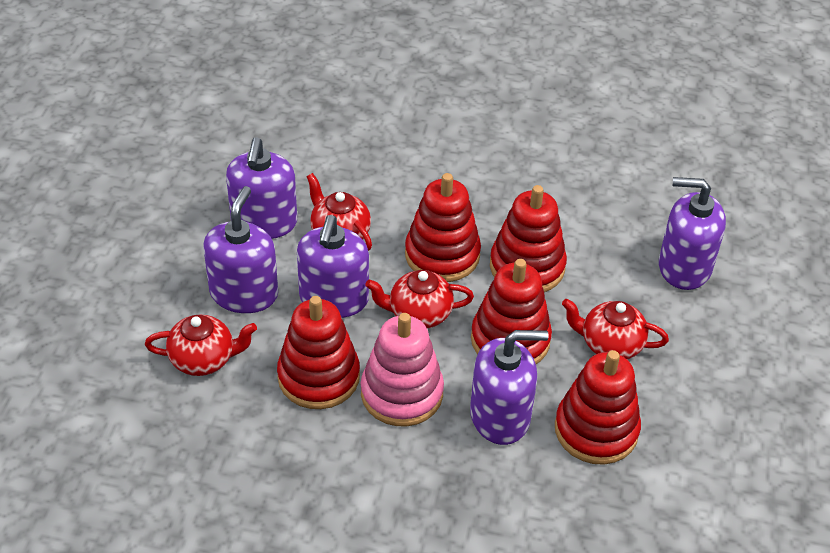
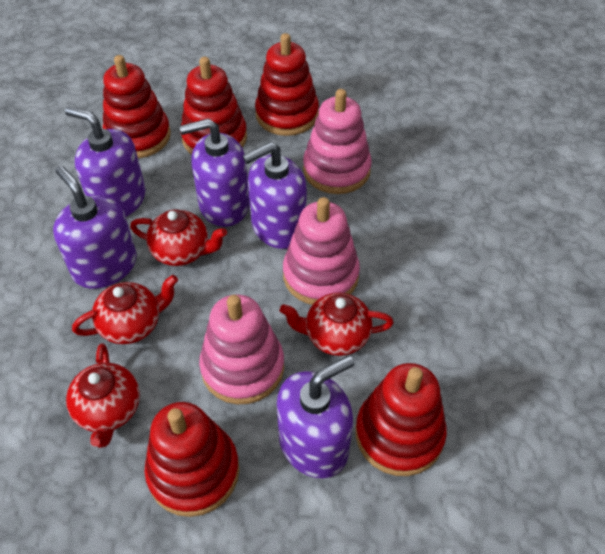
pink stacking toy: 1 -> 3

